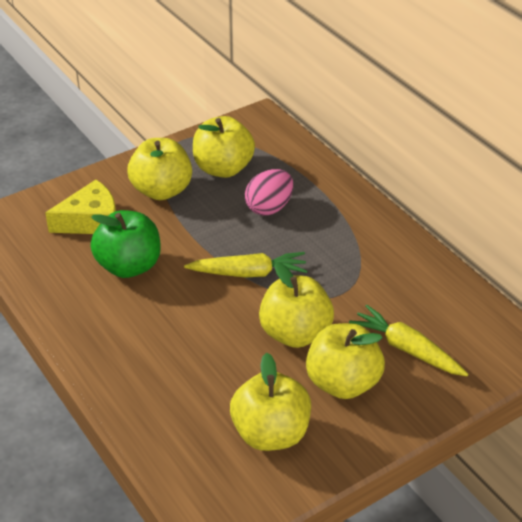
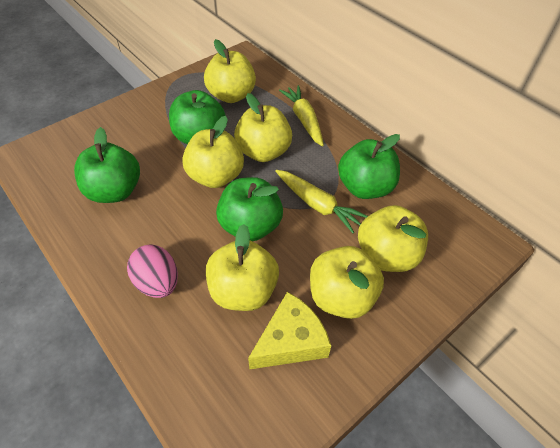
green apple: 1 -> 4
yellow apple: 5 -> 6

